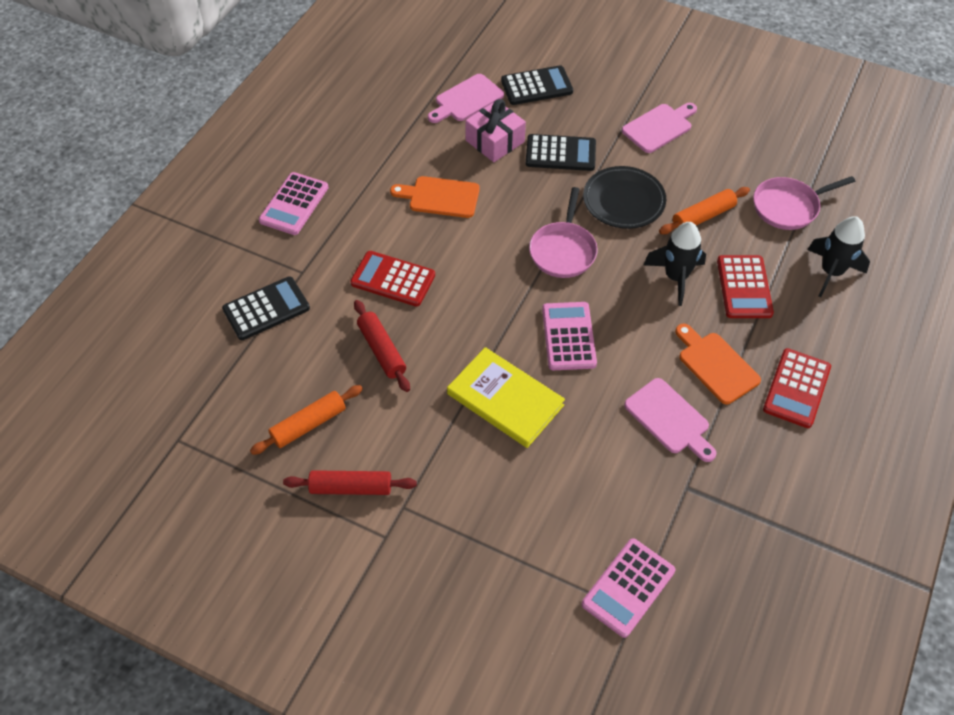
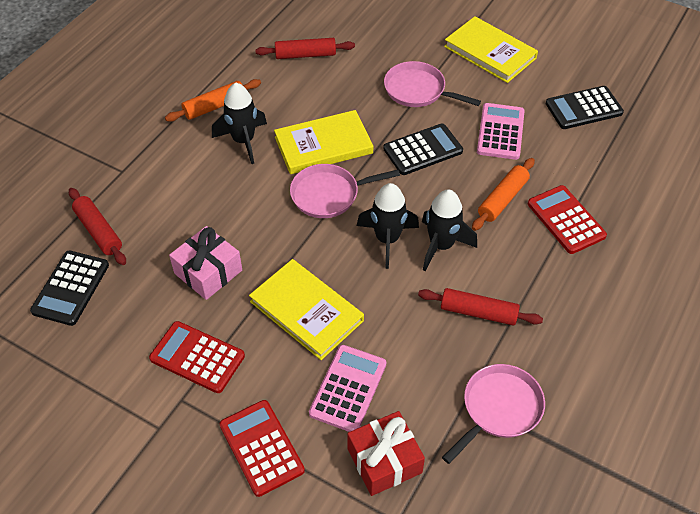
black plate: 1 -> 0
black rocket: 2 -> 3
orange cutting board: 2 -> 0
pink calculator: 3 -> 2
pink cutting board: 3 -> 0
pink pan: 2 -> 3
red gift: 0 -> 1
red rolling pin: 2 -> 3
yellow book: 1 -> 3

